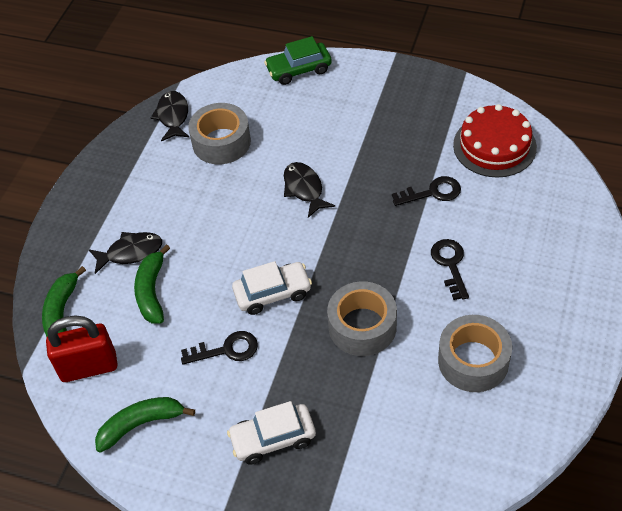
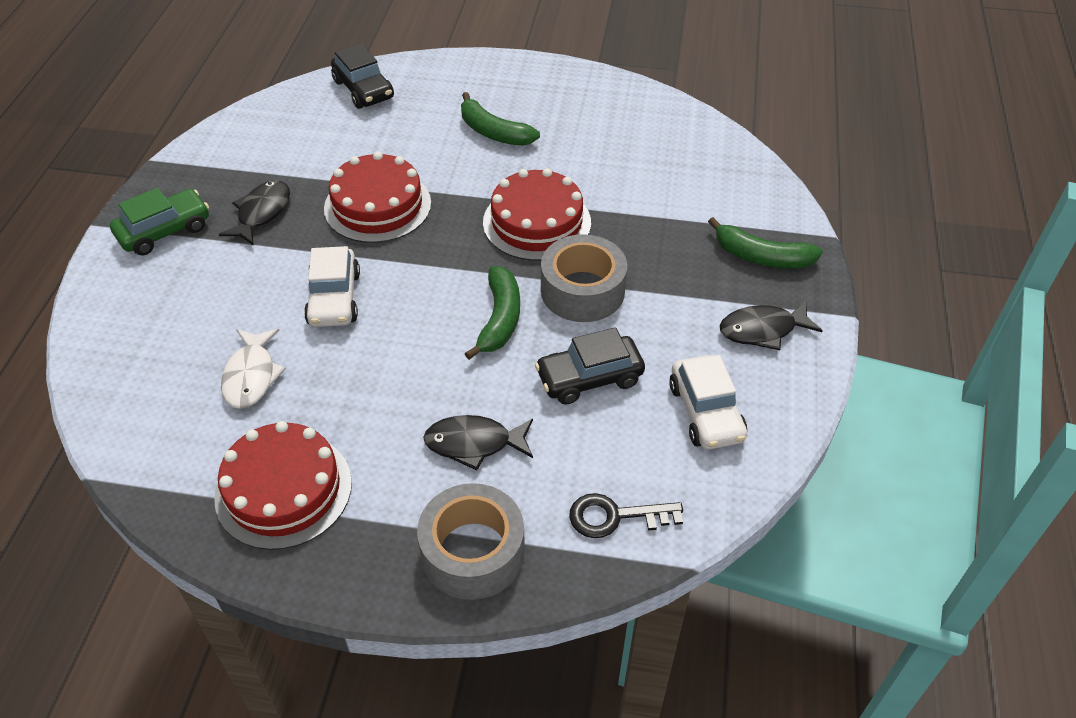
black car: 0 -> 2
black key: 3 -> 1
grey tape: 3 -> 2
red cake: 1 -> 3
red padlock: 1 -> 0
white fish: 0 -> 1

